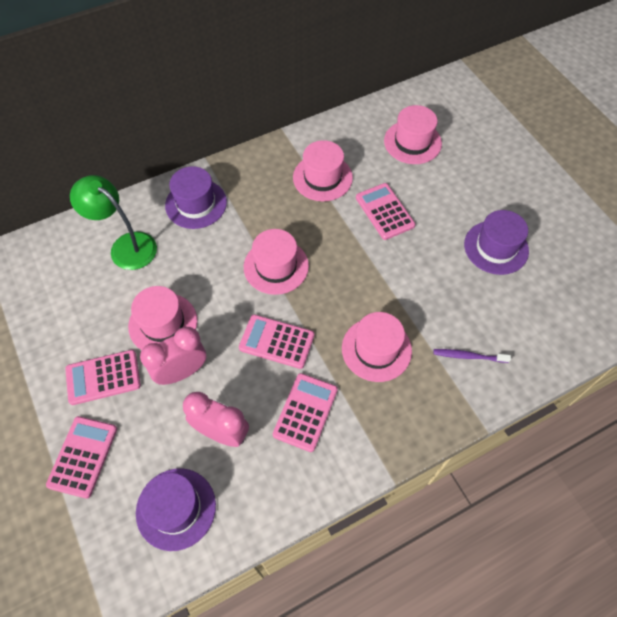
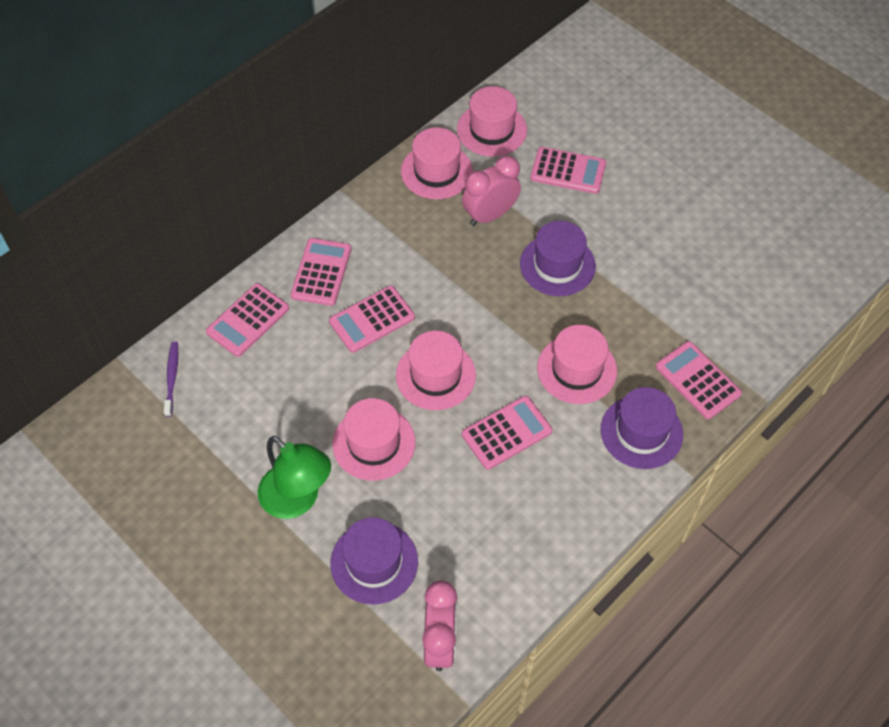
pink calculator: 5 -> 6

